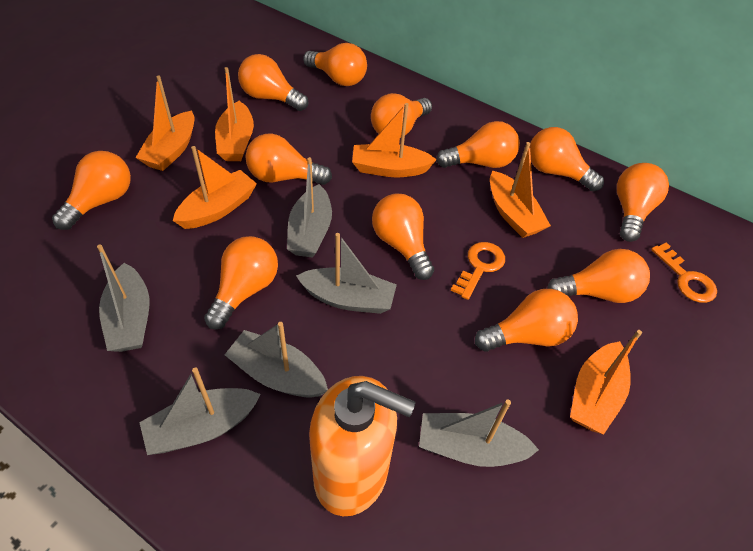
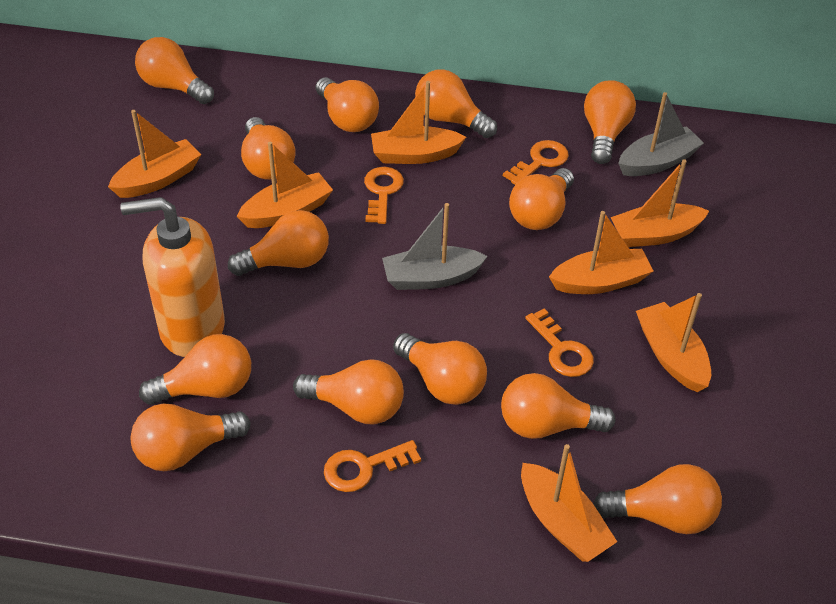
grey boat: 6 -> 2
orange boat: 6 -> 7
orange key: 2 -> 4
orange light bulb: 12 -> 13

